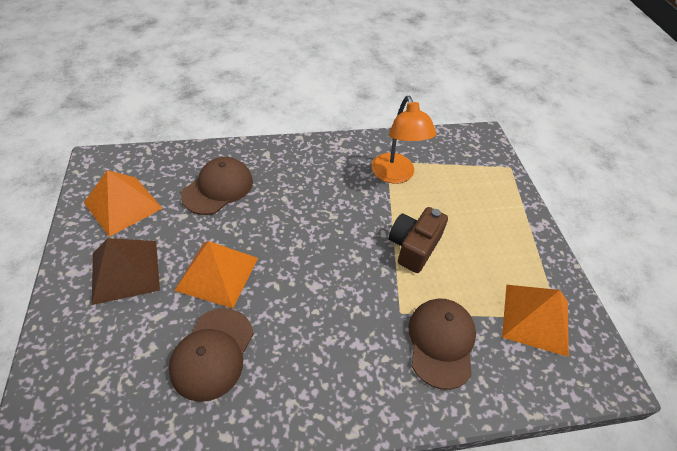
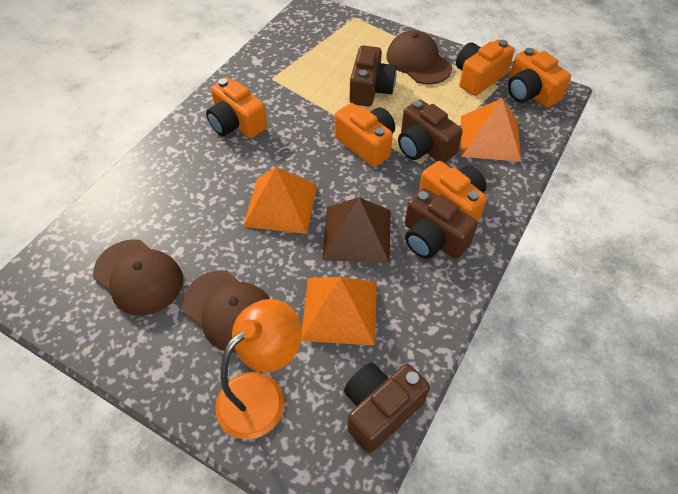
brown camera: 1 -> 4
orange camera: 0 -> 5

